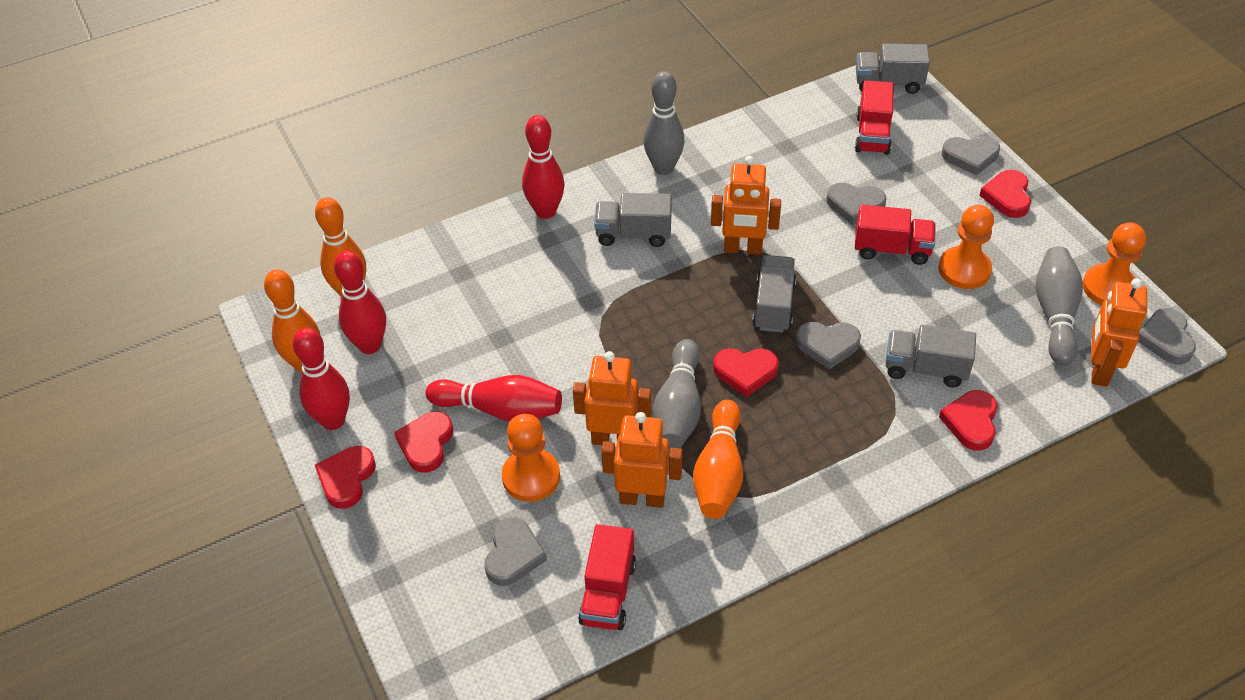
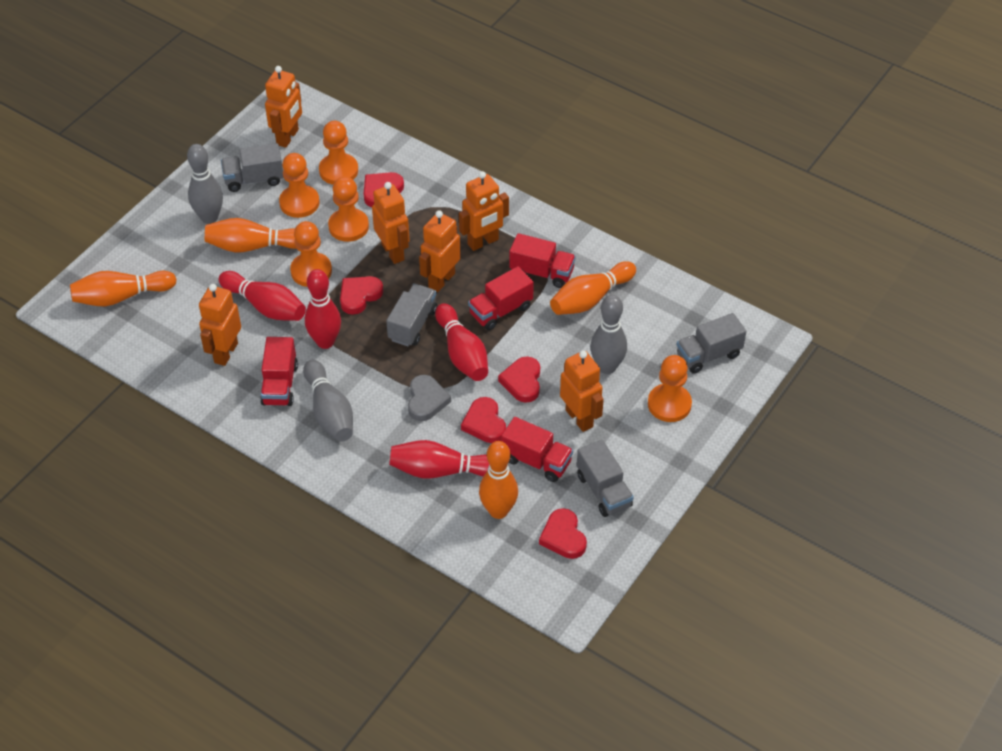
grey heart: 5 -> 1
orange bowling pin: 3 -> 4
orange pawn: 3 -> 5
orange robot: 4 -> 6
red truck: 3 -> 4

